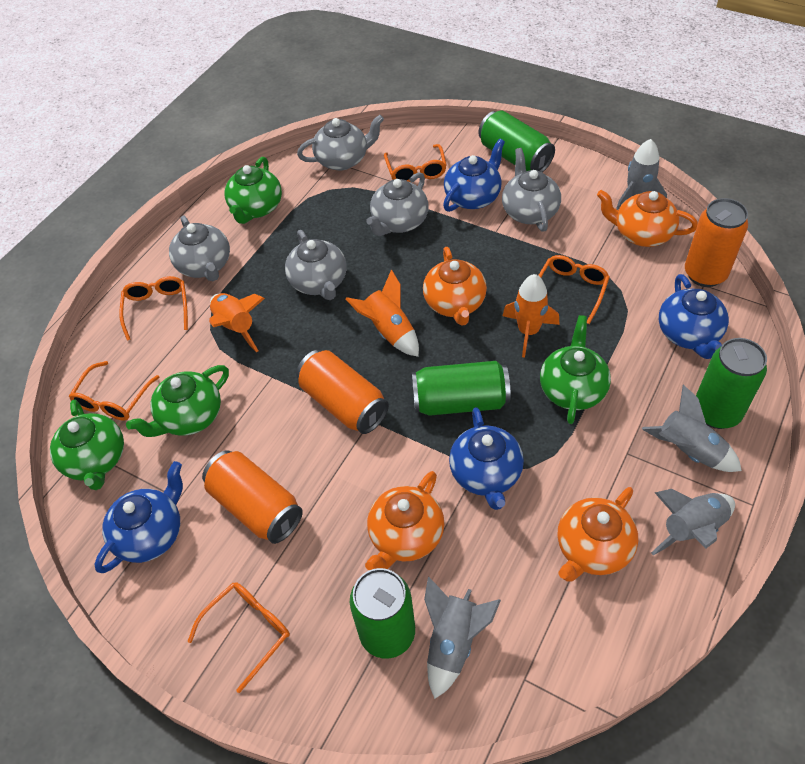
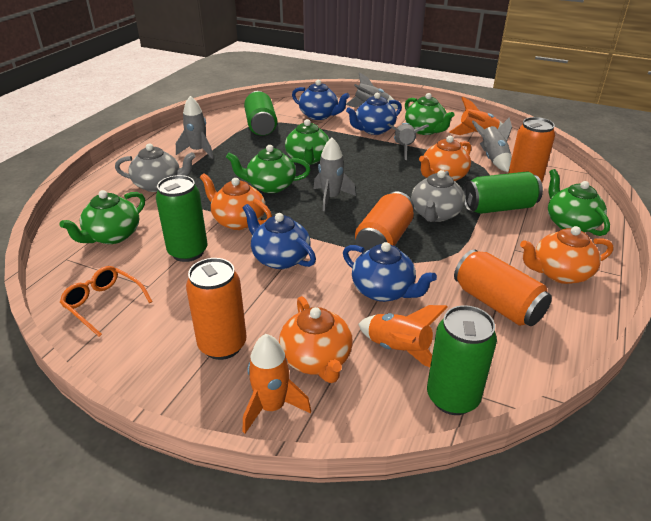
green teapot: 4 -> 5
grey rocket: 4 -> 5
grey teapot: 5 -> 2
orange can: 3 -> 4
orange glasses: 5 -> 1

